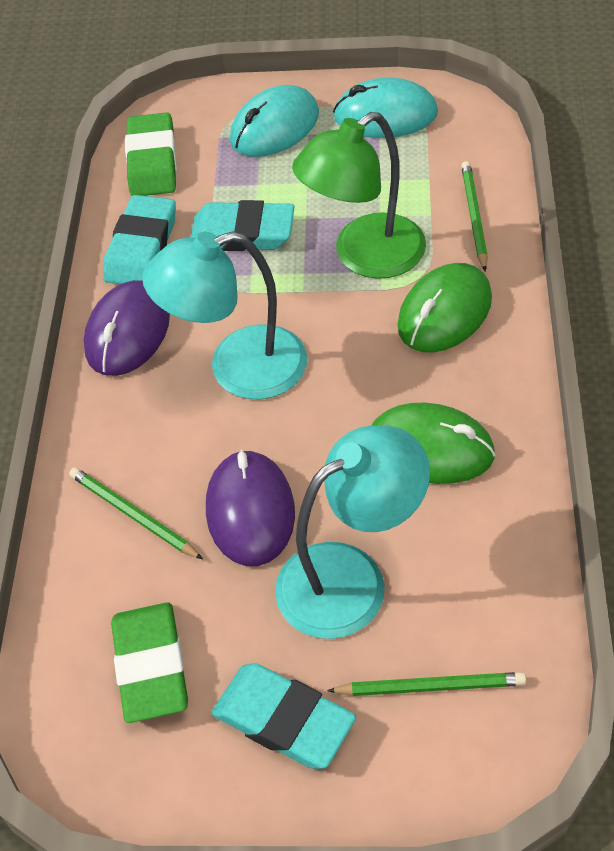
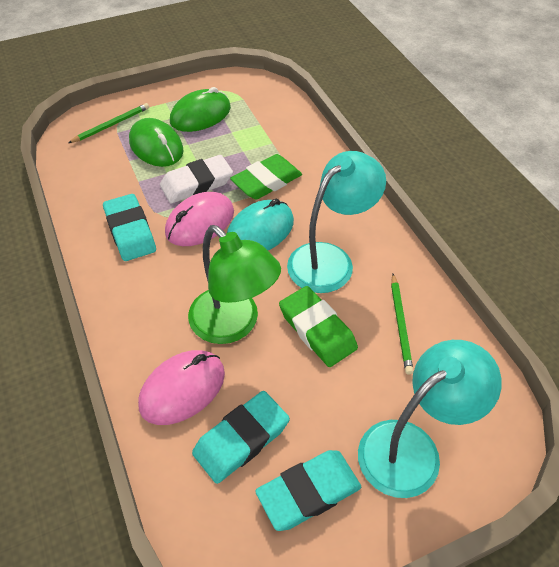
green pencil: 3 -> 2
pink mouse: 0 -> 2
purple mouse: 2 -> 0
turquoise mouse: 2 -> 1
white eraser: 0 -> 1

